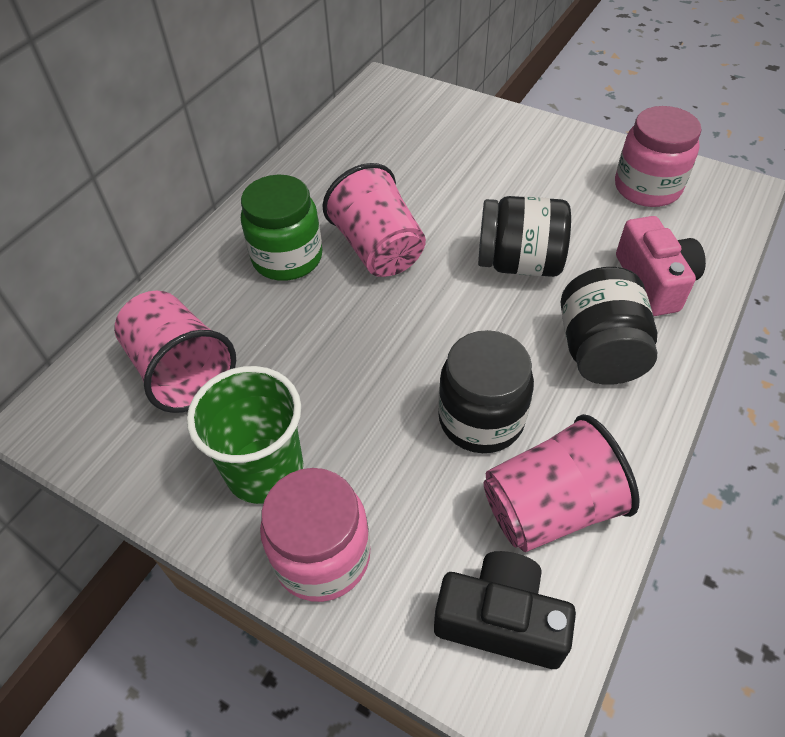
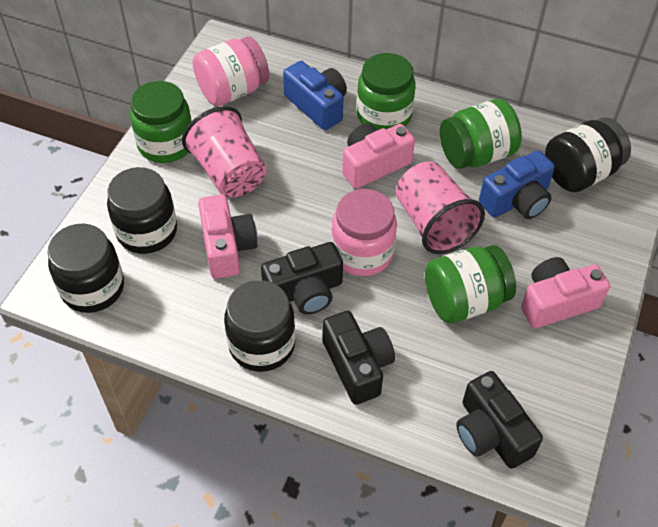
black camera: 1 -> 3
black jar: 3 -> 4
blue camera: 0 -> 2
green cup: 1 -> 0
green jar: 1 -> 4
pink camera: 1 -> 3
pink cup: 3 -> 2

